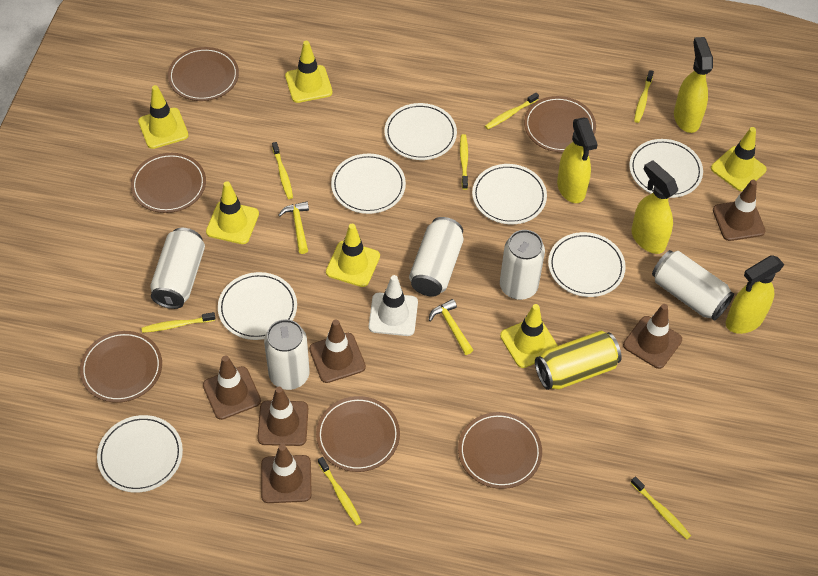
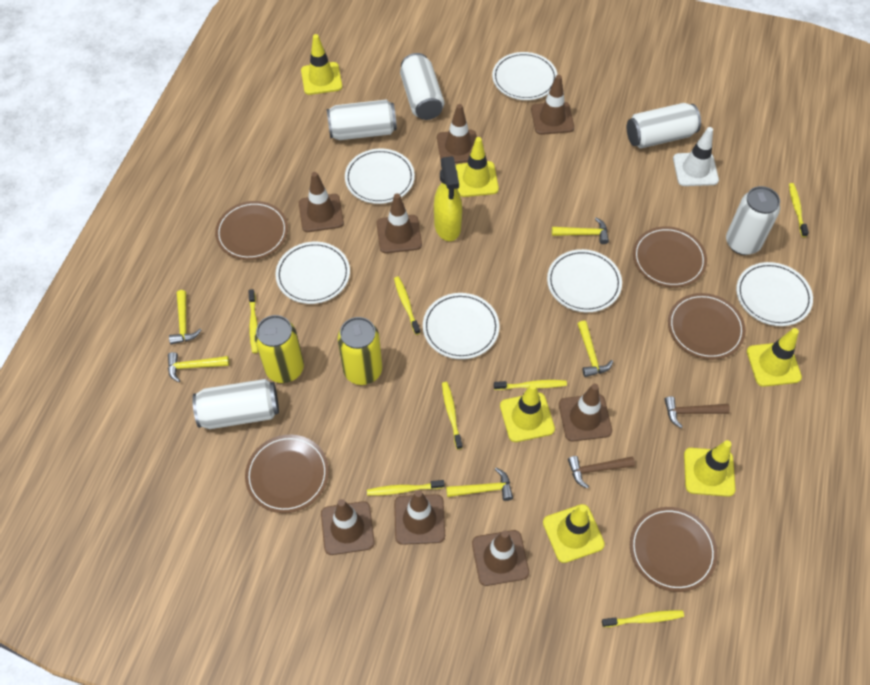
brown hammer: 0 -> 2
brown plate: 6 -> 5
brown traffic cone: 6 -> 8
white plate: 7 -> 6
yellow can: 1 -> 2
yellow hammer: 2 -> 5
yellow spray bottle: 4 -> 1

